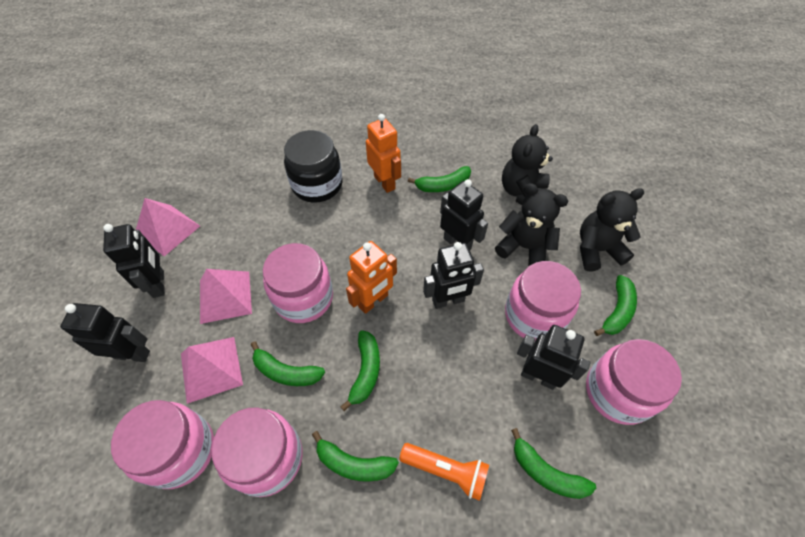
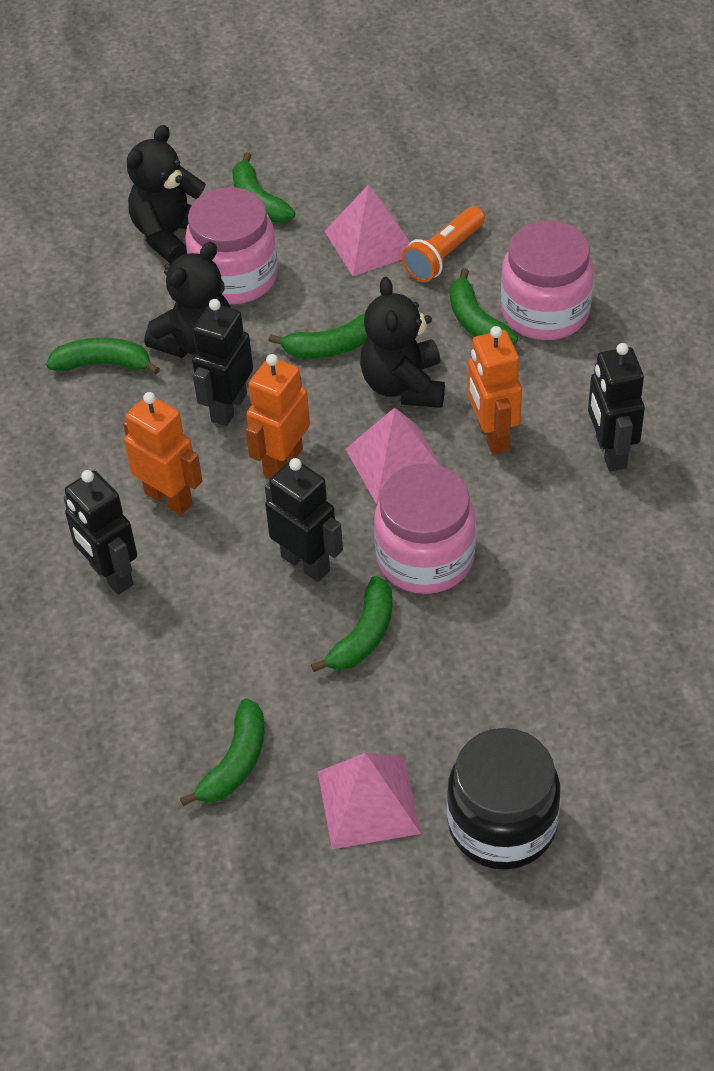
black robot: 5 -> 4
orange robot: 2 -> 3
pink jar: 5 -> 3

